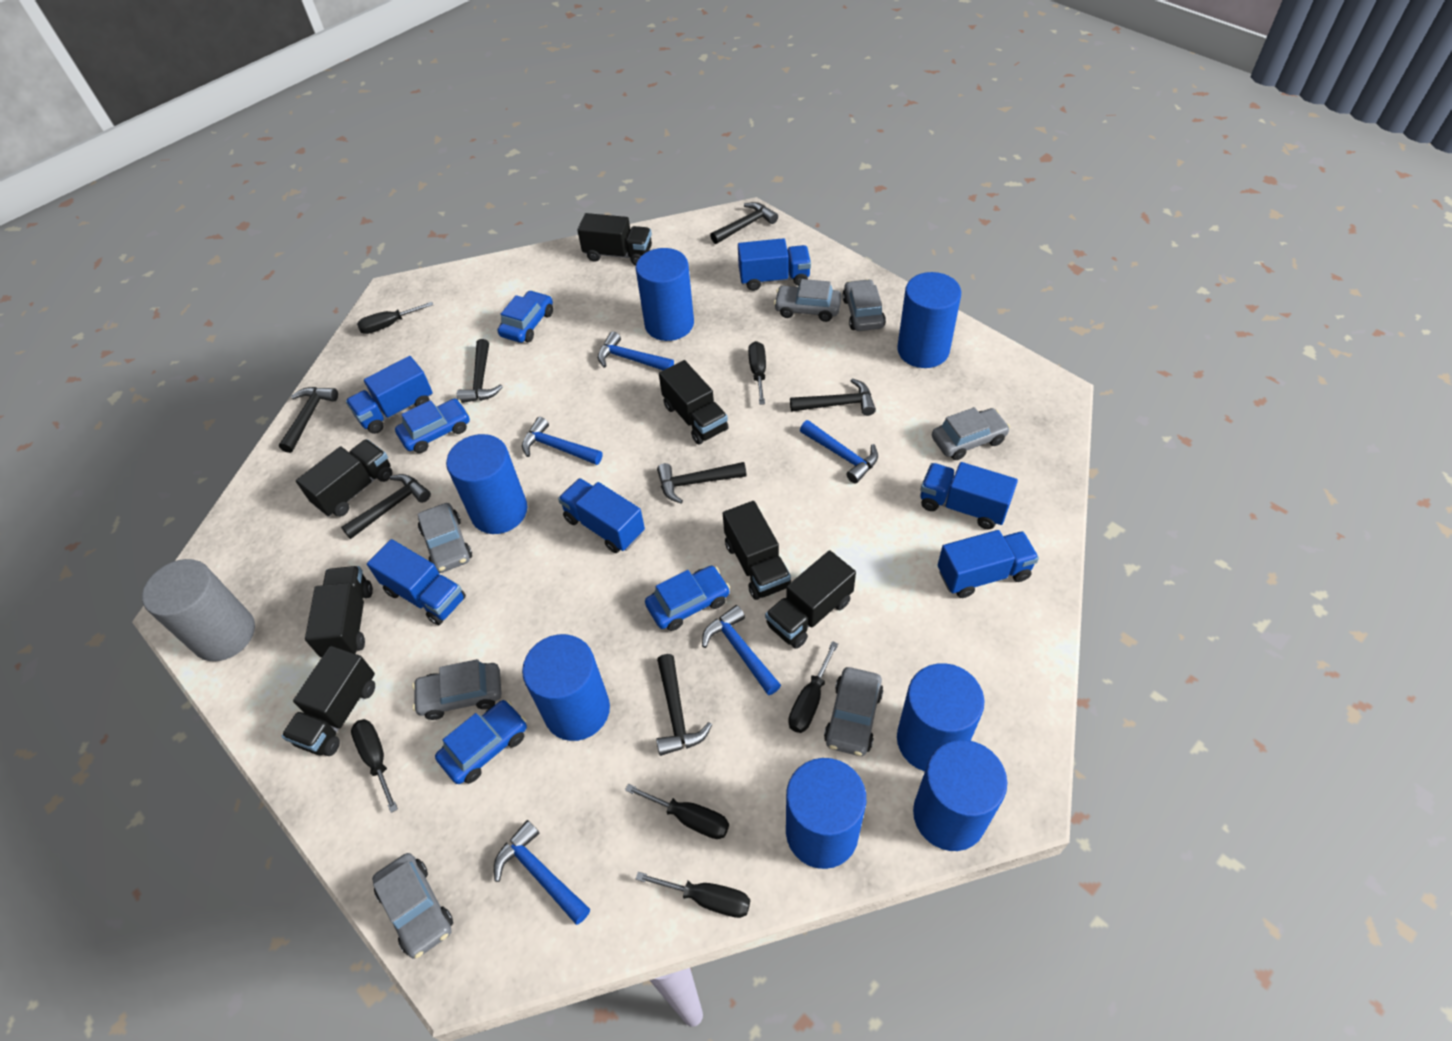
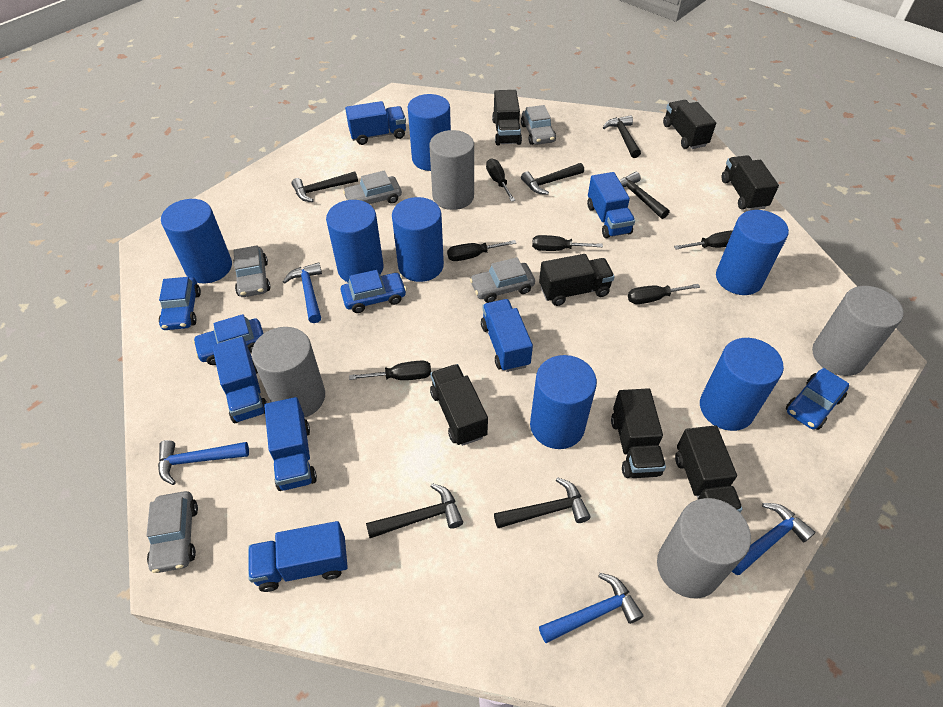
black hammer: 7 -> 6
blue hammer: 5 -> 4
grey car: 7 -> 5
grey cylinder: 1 -> 4

